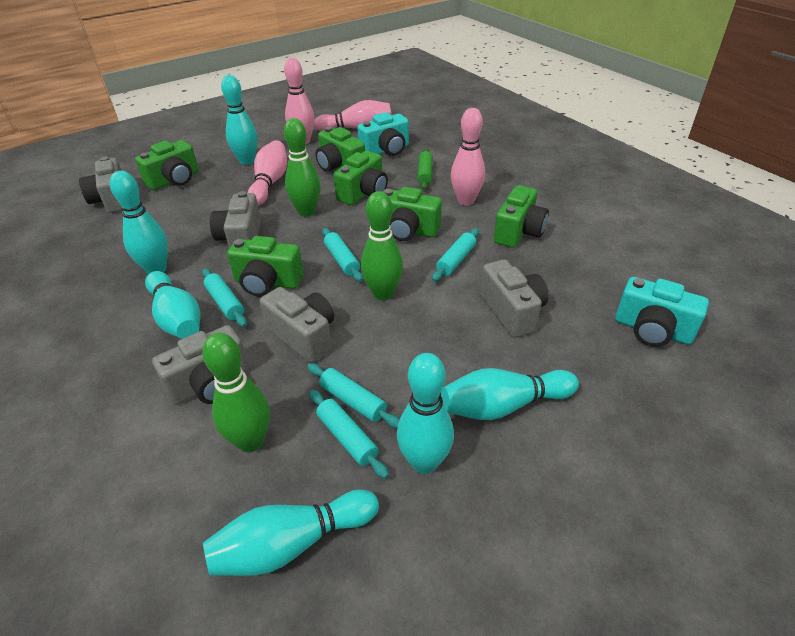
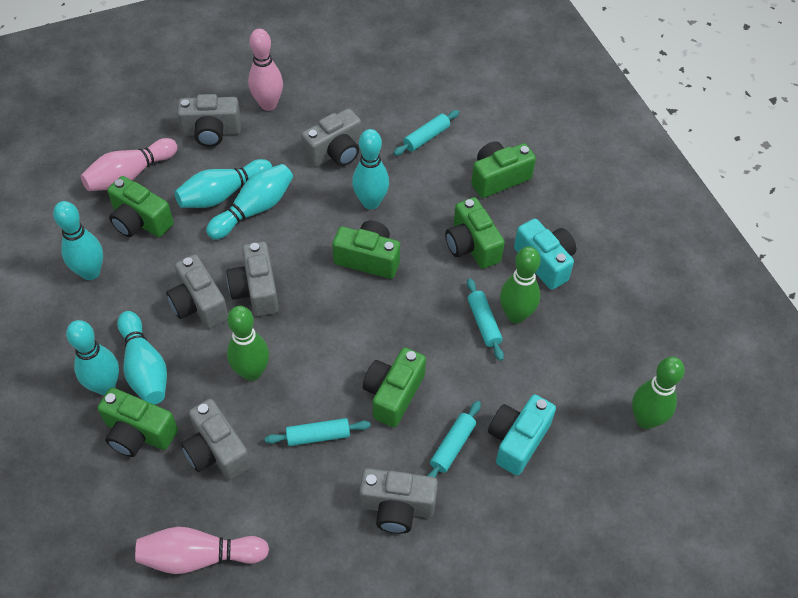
green rolling pin: 1 -> 0
grey camera: 5 -> 6
pink bowling pin: 4 -> 3
turquoise rolling pin: 5 -> 4

